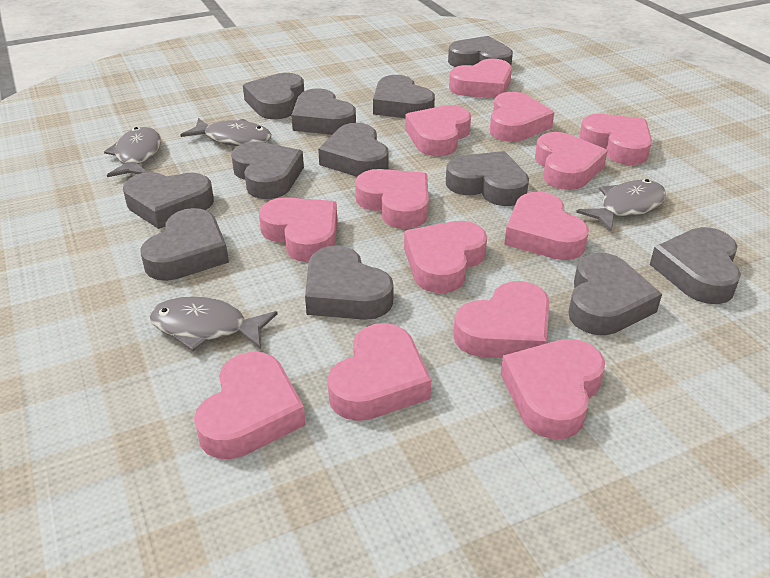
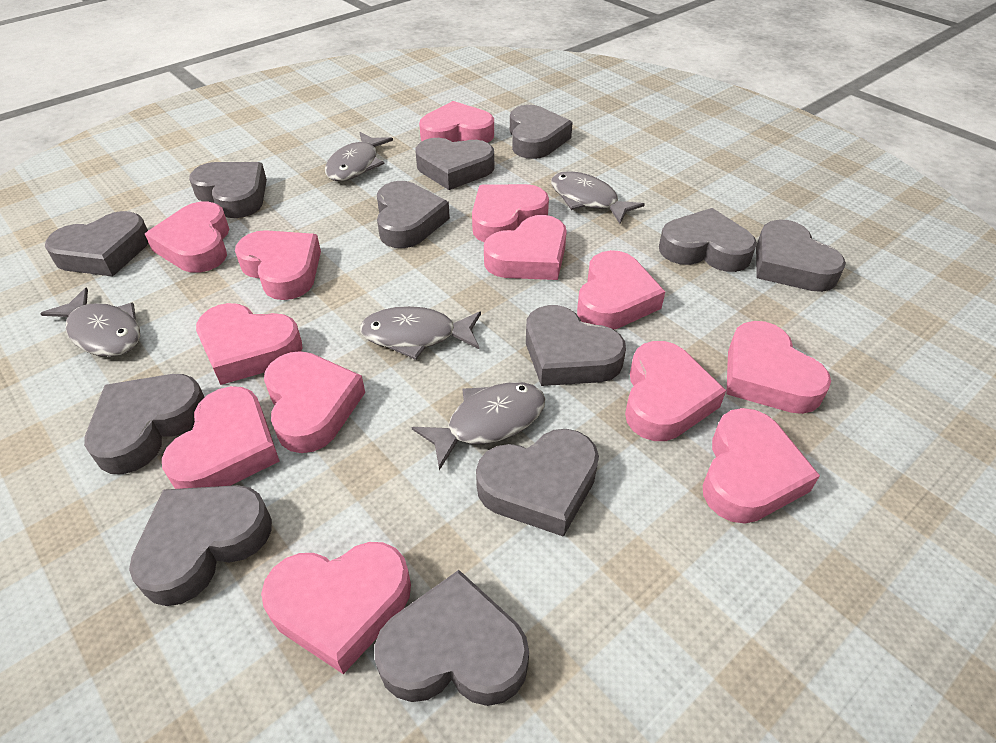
grey fish: 4 -> 5

